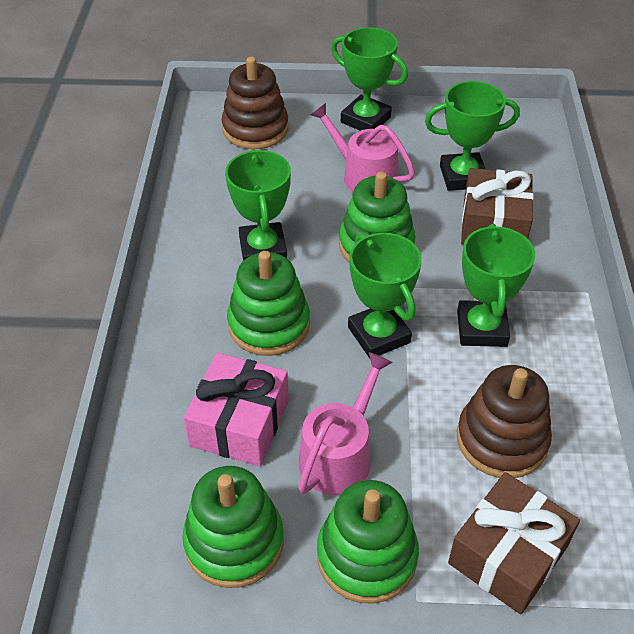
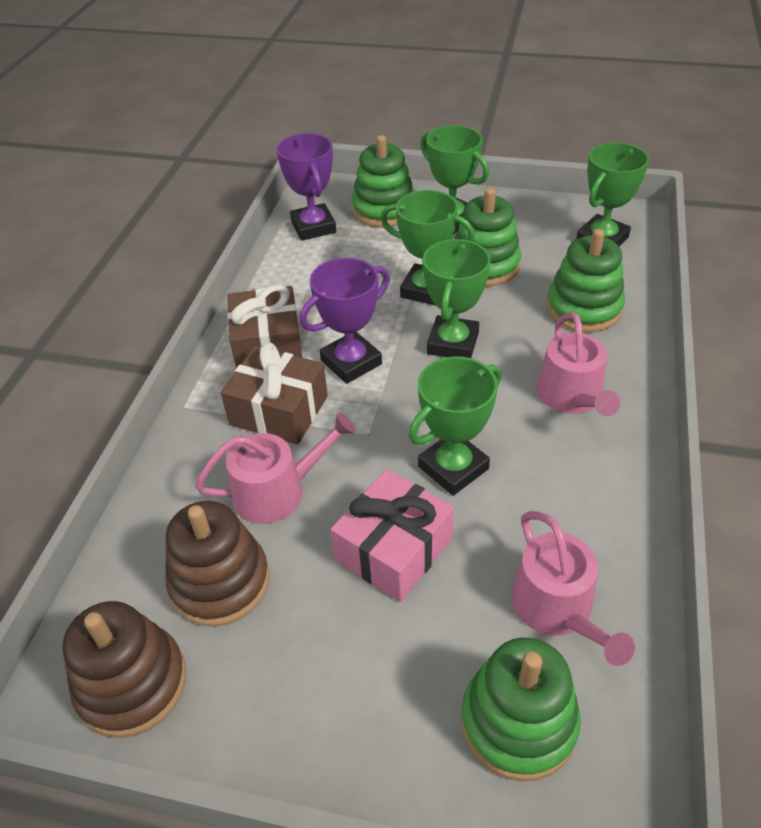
pink watering can: 2 -> 3
purple trophy: 0 -> 2

